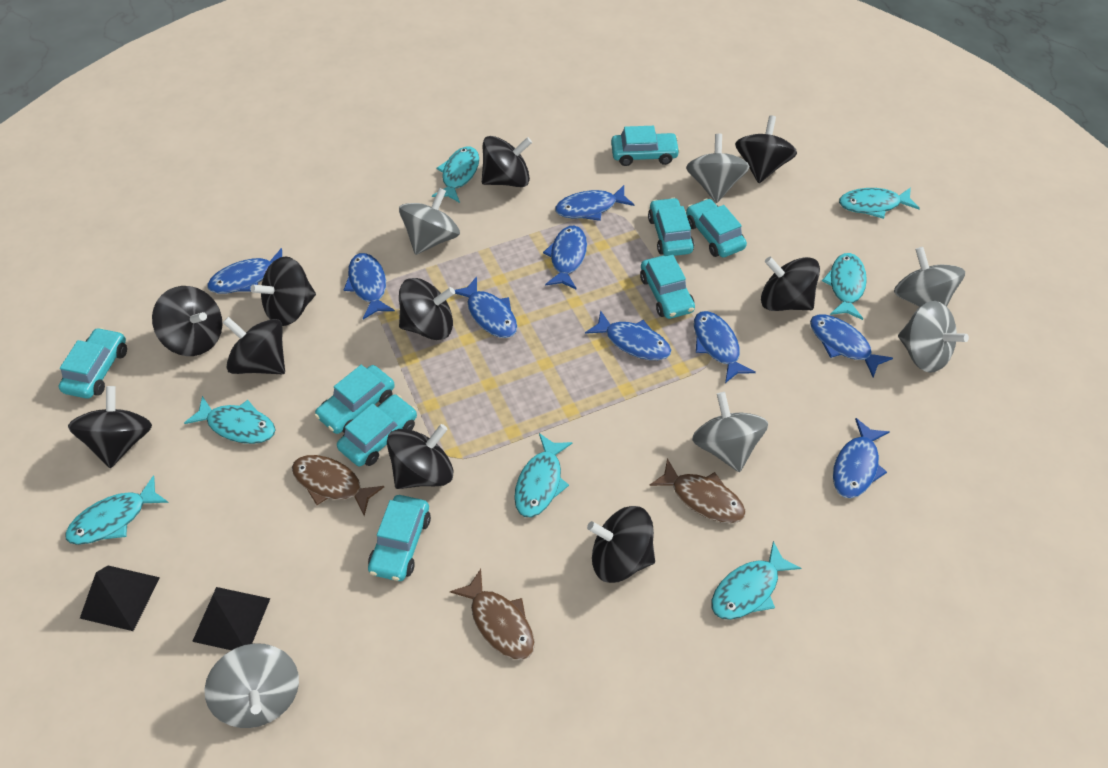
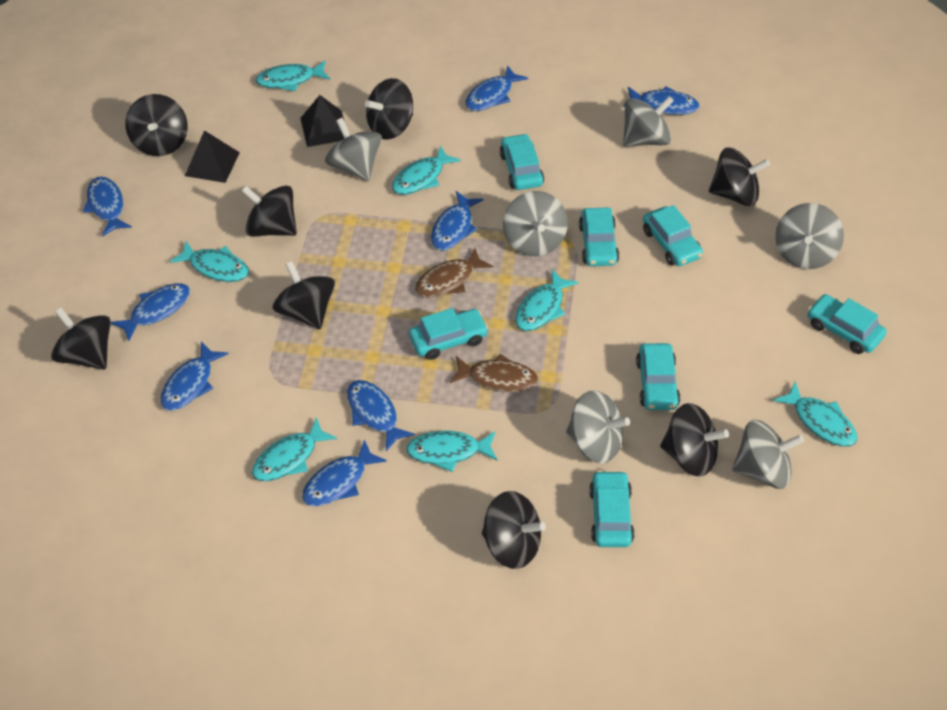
black spinning top: 10 -> 8
blue fish: 9 -> 8
brown fish: 3 -> 2
turquoise car: 8 -> 7

